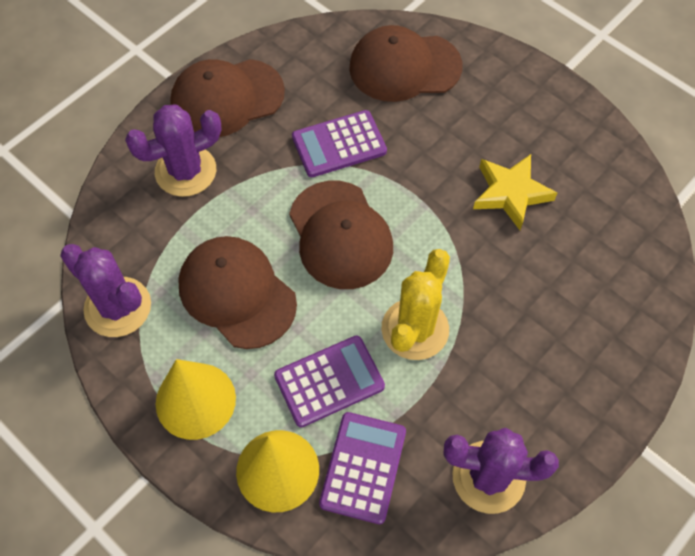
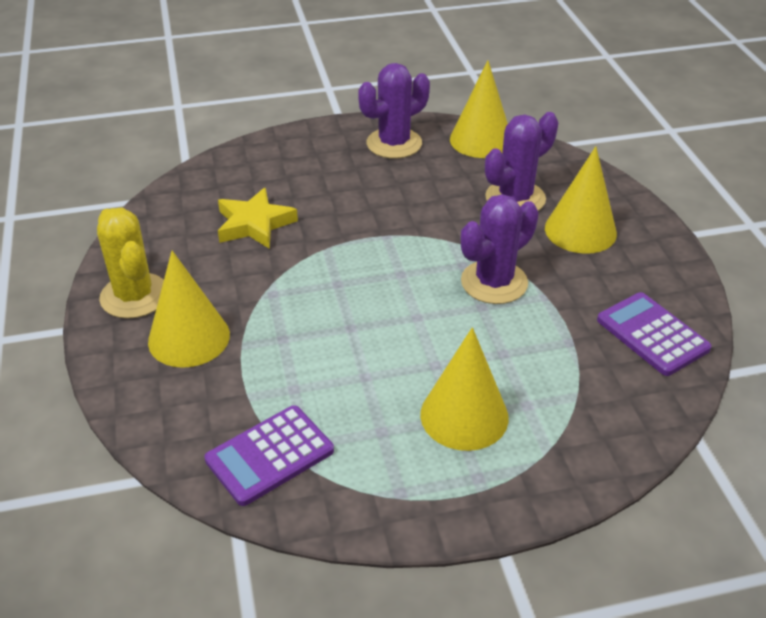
brown cap: 4 -> 0
purple calculator: 3 -> 2
yellow cone: 2 -> 4

